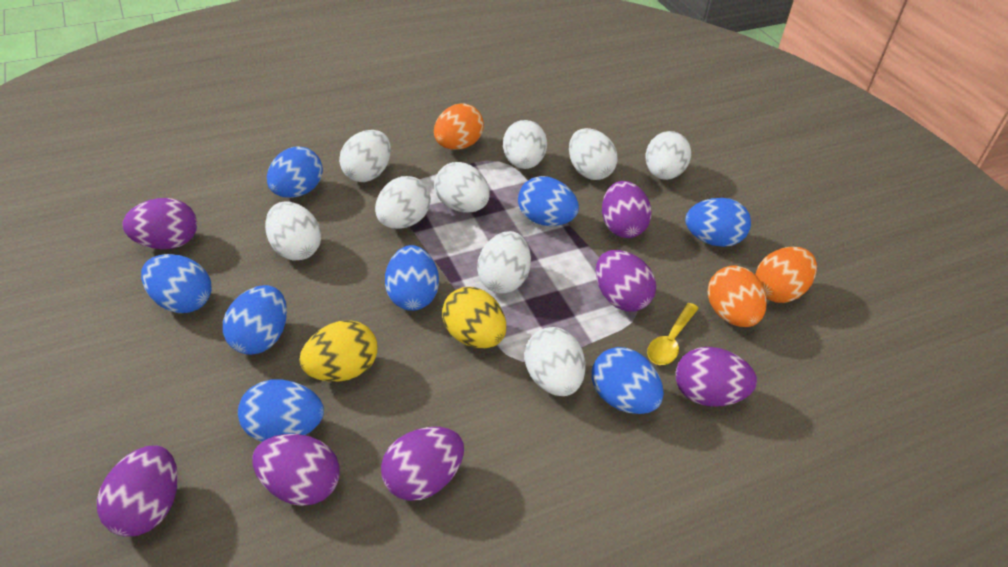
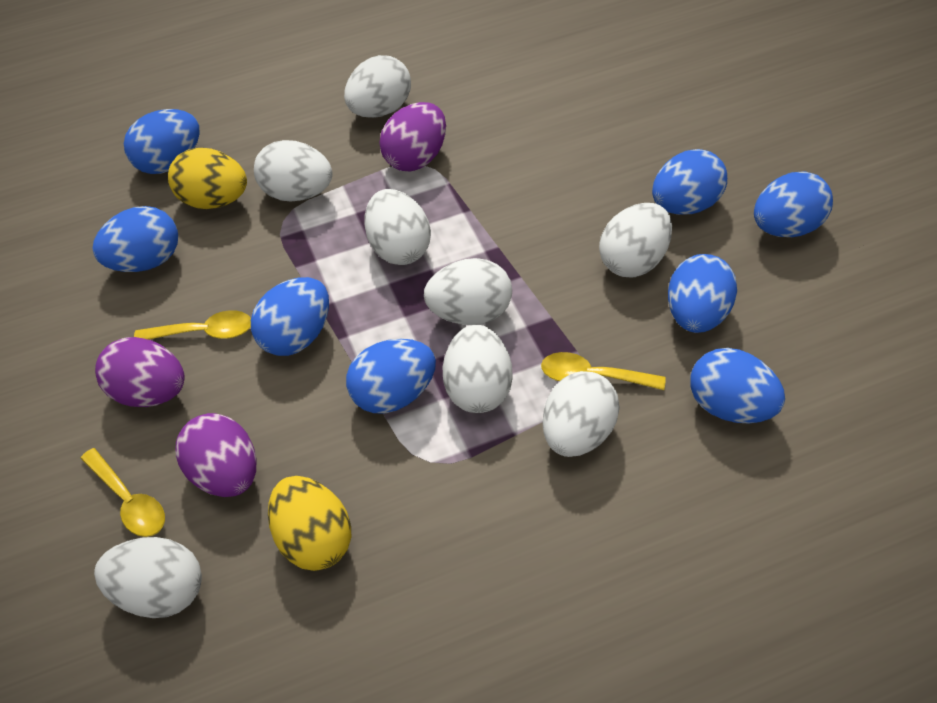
orange egg: 3 -> 0
purple egg: 7 -> 3
white egg: 9 -> 8
yellow spoon: 1 -> 3

